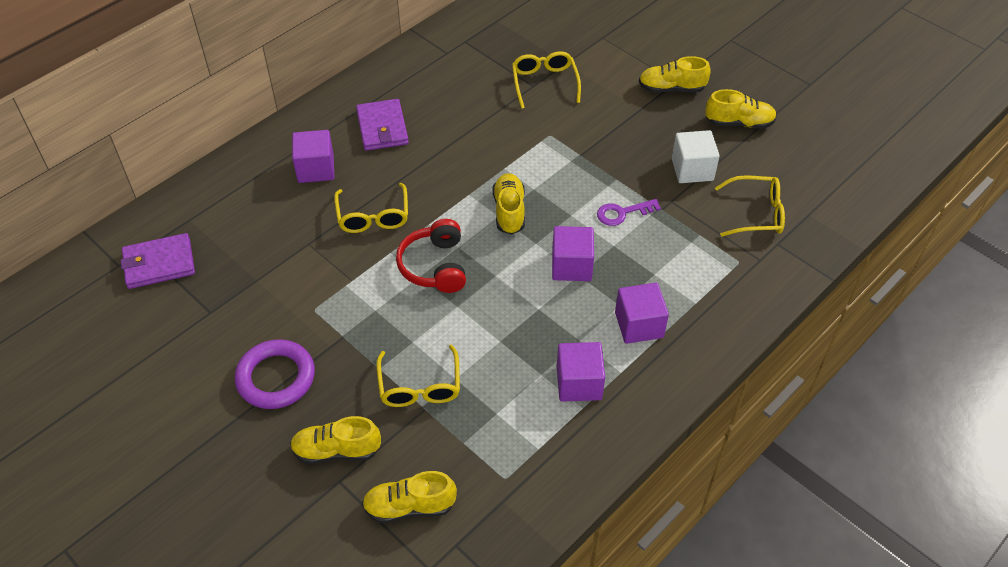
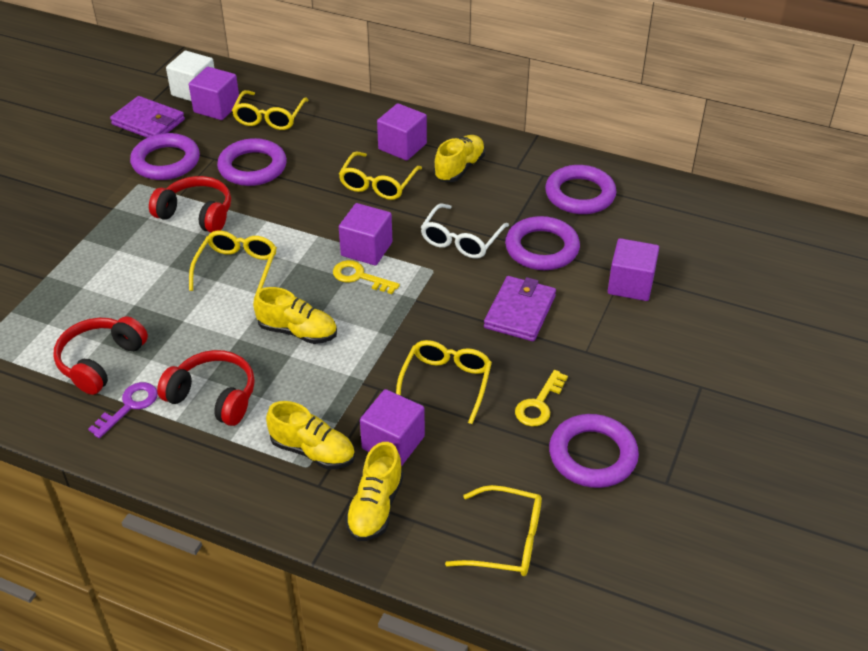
purple cube: 4 -> 5
purple ring: 1 -> 5
red headphones: 1 -> 3
white glasses: 0 -> 1
yellow glasses: 4 -> 5
yellow key: 0 -> 2
yellow shoe: 5 -> 4

